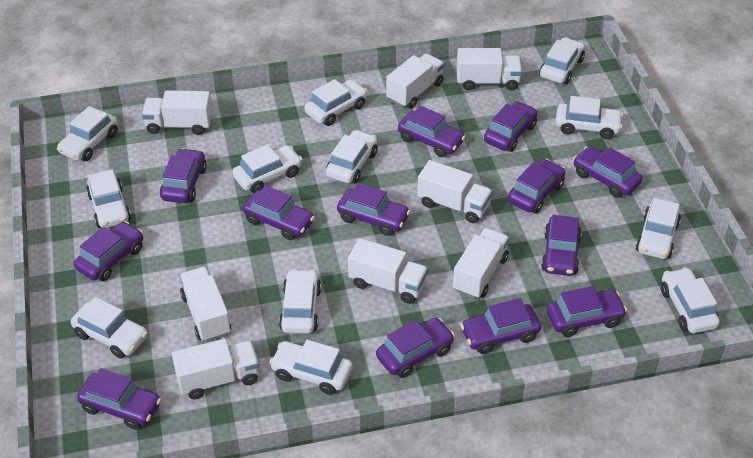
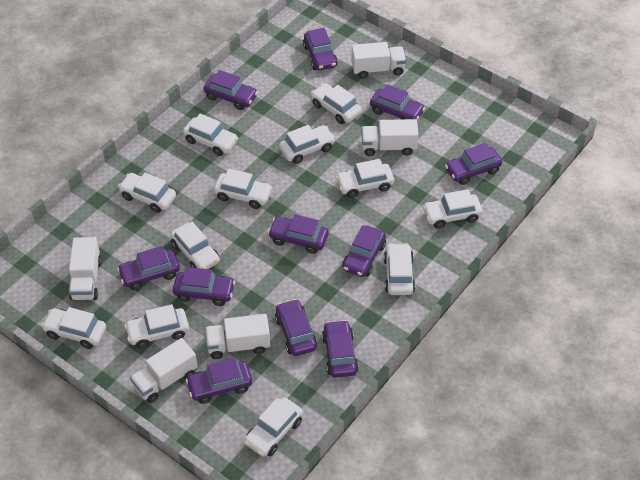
purple car: 13 -> 11
white truck: 8 -> 5

